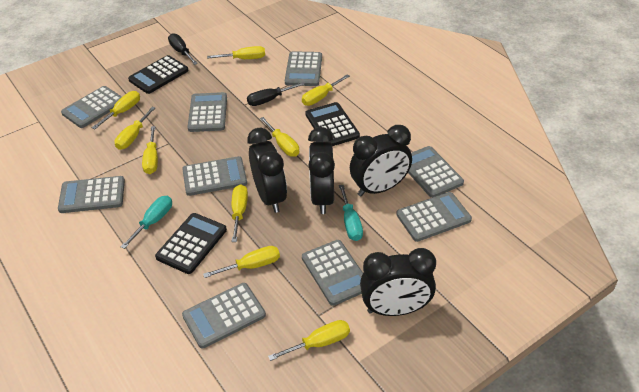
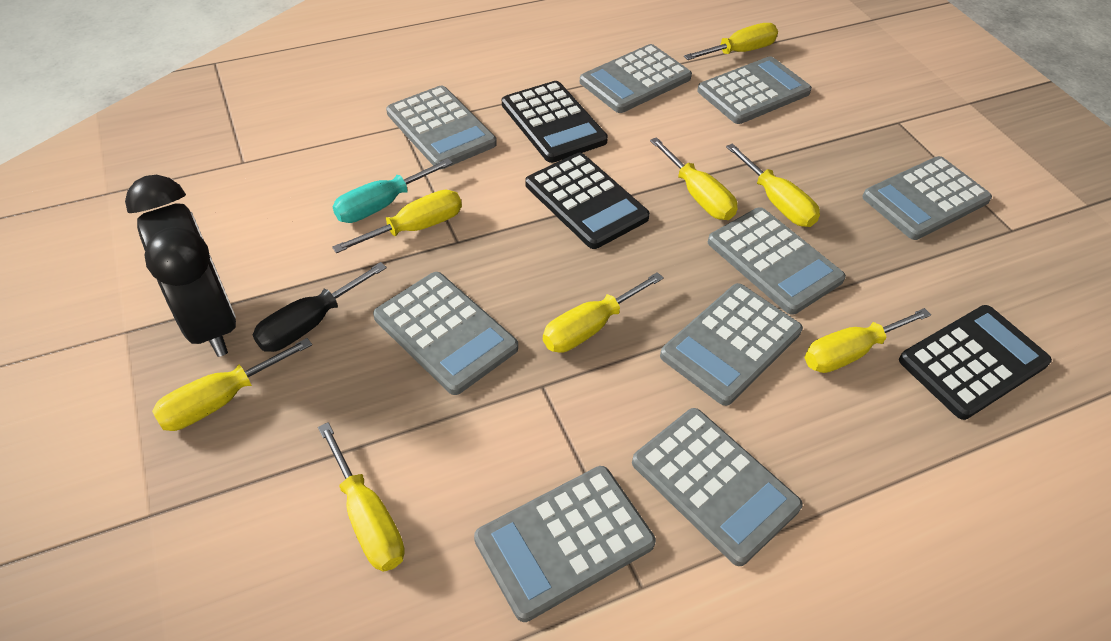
black clock: 4 -> 1
black screwdriver: 2 -> 1
turquoise screwdriver: 2 -> 1
yellow screwdriver: 9 -> 8

